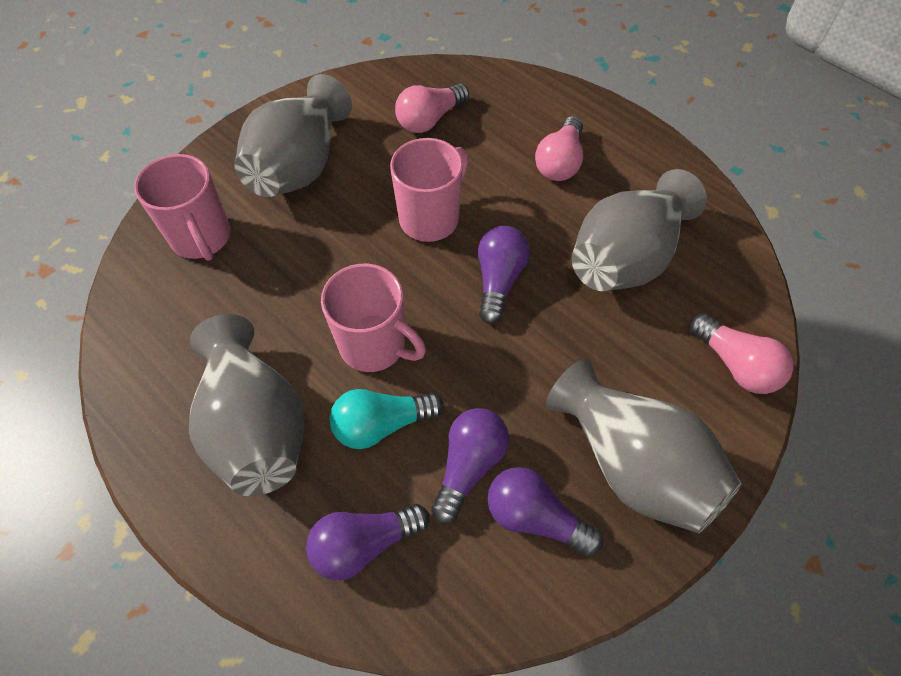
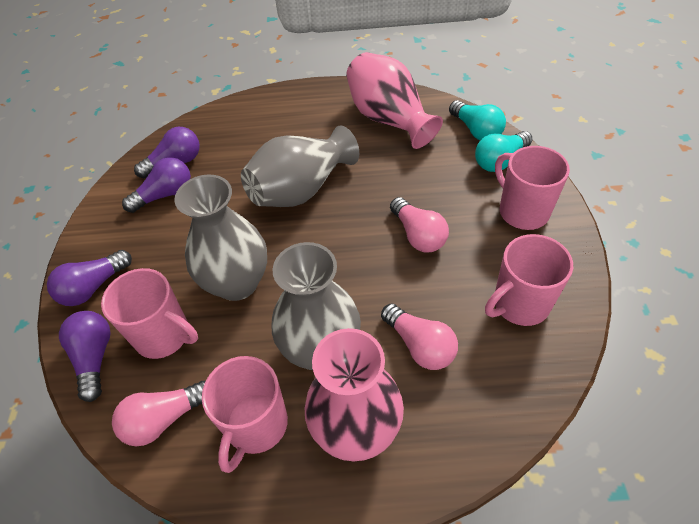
grey vase: 4 -> 3
pink mug: 3 -> 4
pink vase: 0 -> 2
turquoise light bulb: 1 -> 2

